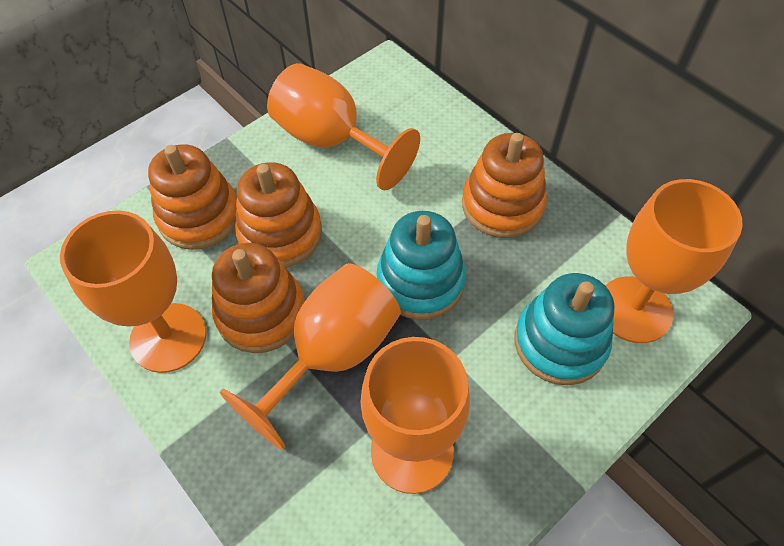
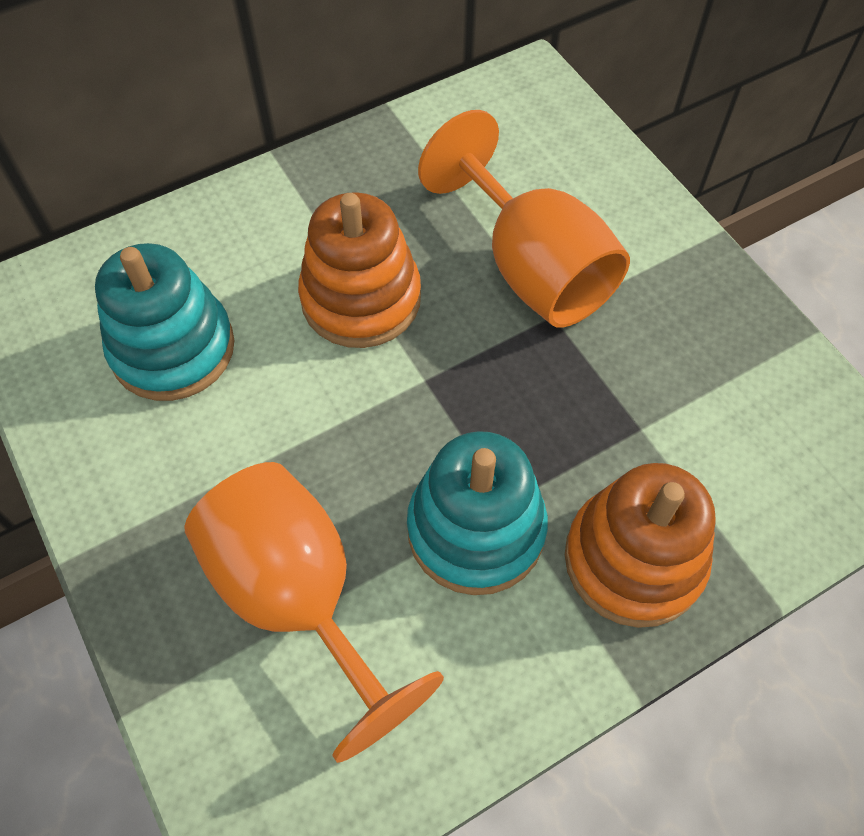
orange goblet: 5 -> 2
orange stacking toy: 4 -> 2

